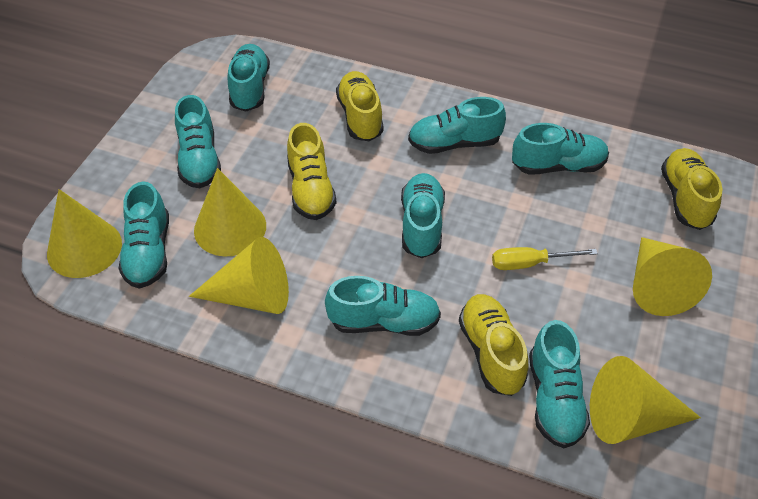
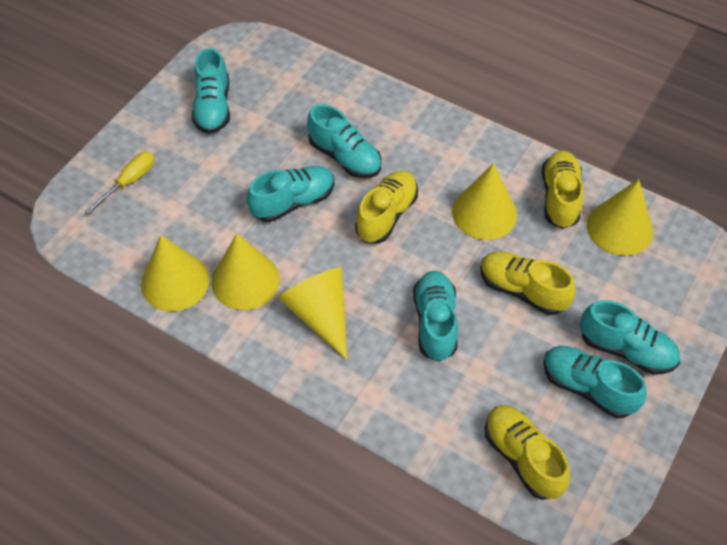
turquoise shoe: 8 -> 6

